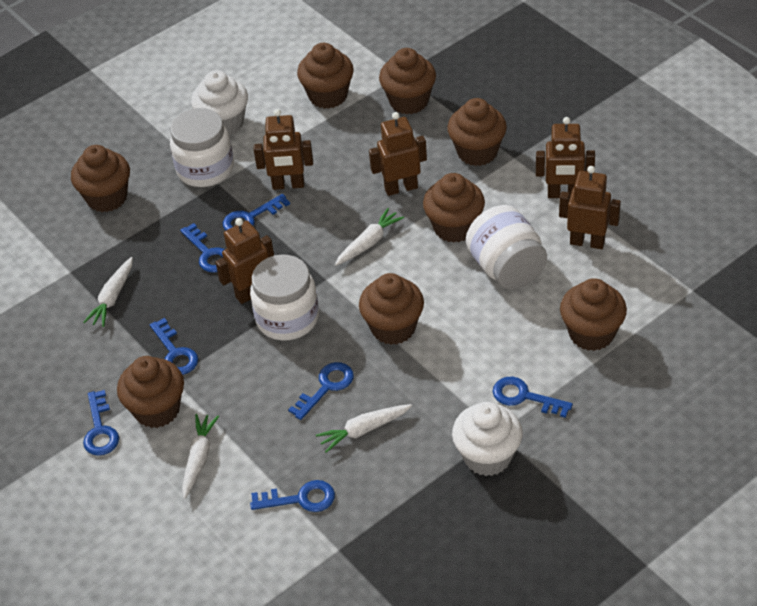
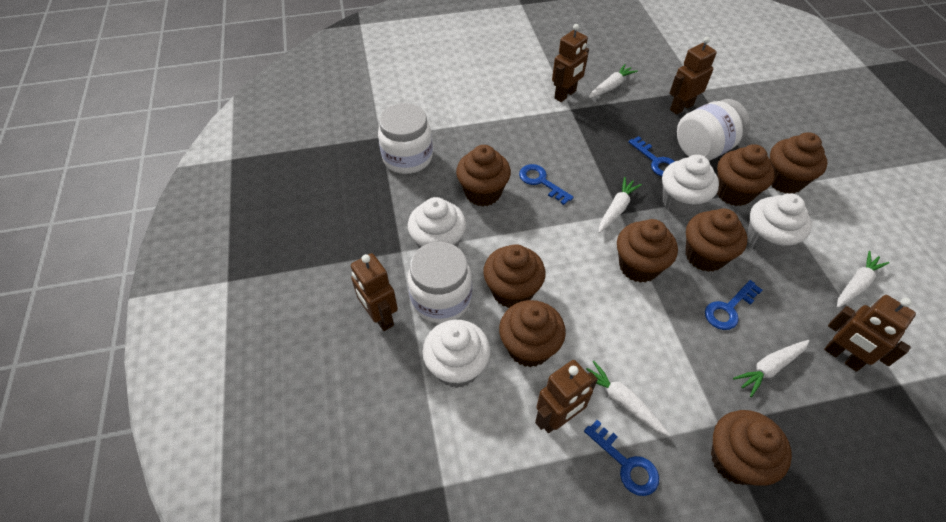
blue key: 7 -> 4
white carrot: 4 -> 5
white cupcake: 2 -> 4

